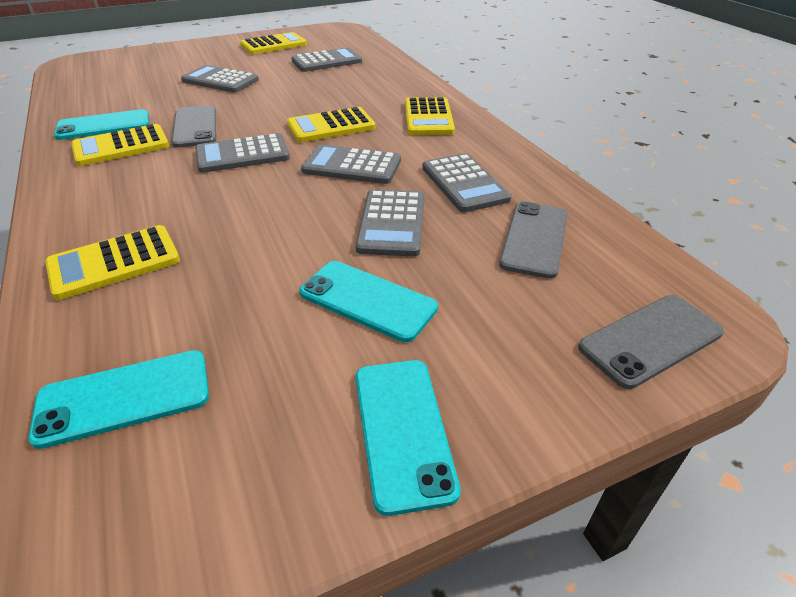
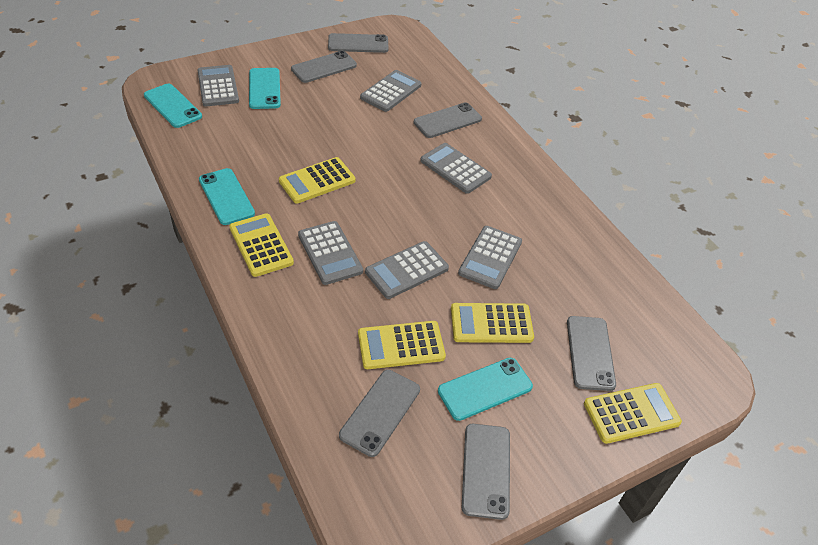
grey phone: 3 -> 6

